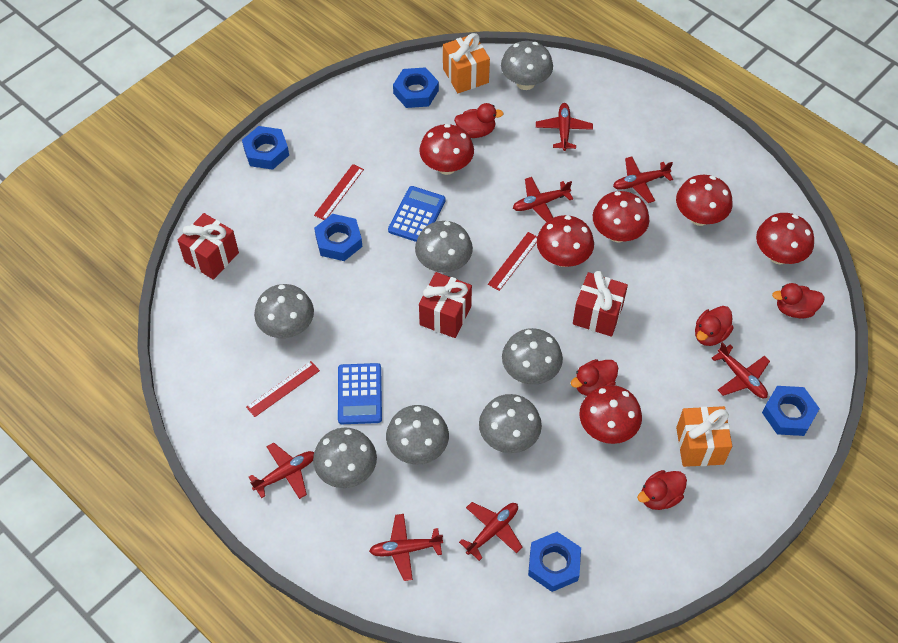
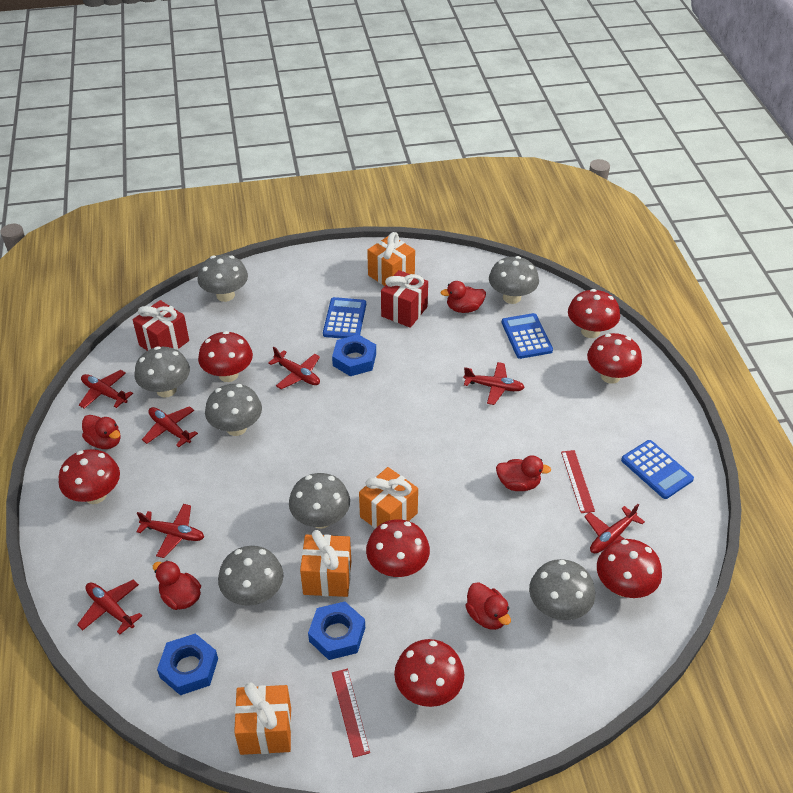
blue calculator: 2 -> 3
blue nut: 5 -> 3
orange gift: 2 -> 4
red gift: 3 -> 2
red mushroom: 6 -> 7
red ruler: 3 -> 2

